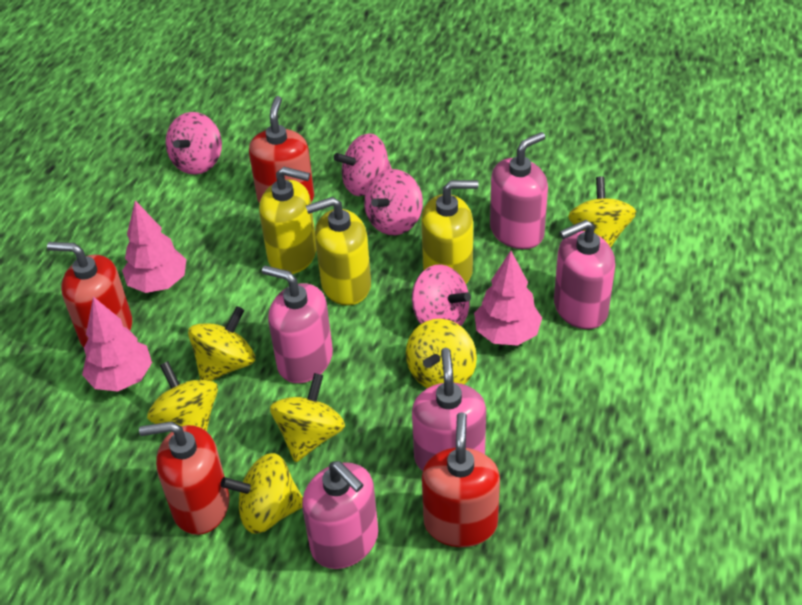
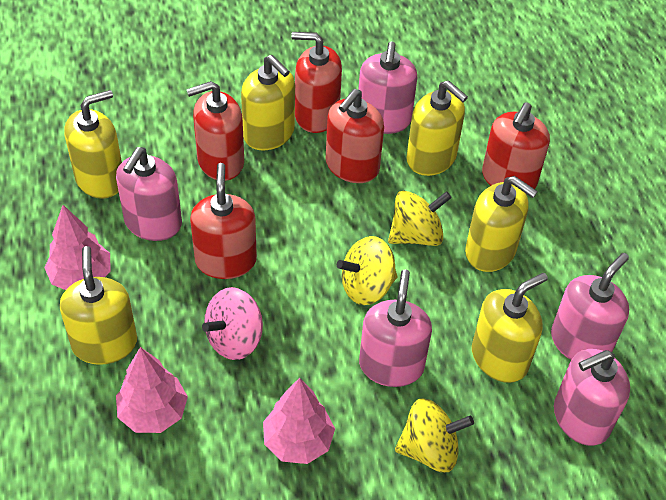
pink spinning top: 4 -> 1
red soap dispenser: 4 -> 5
yellow soap dispenser: 3 -> 6
yellow spinning top: 6 -> 3

